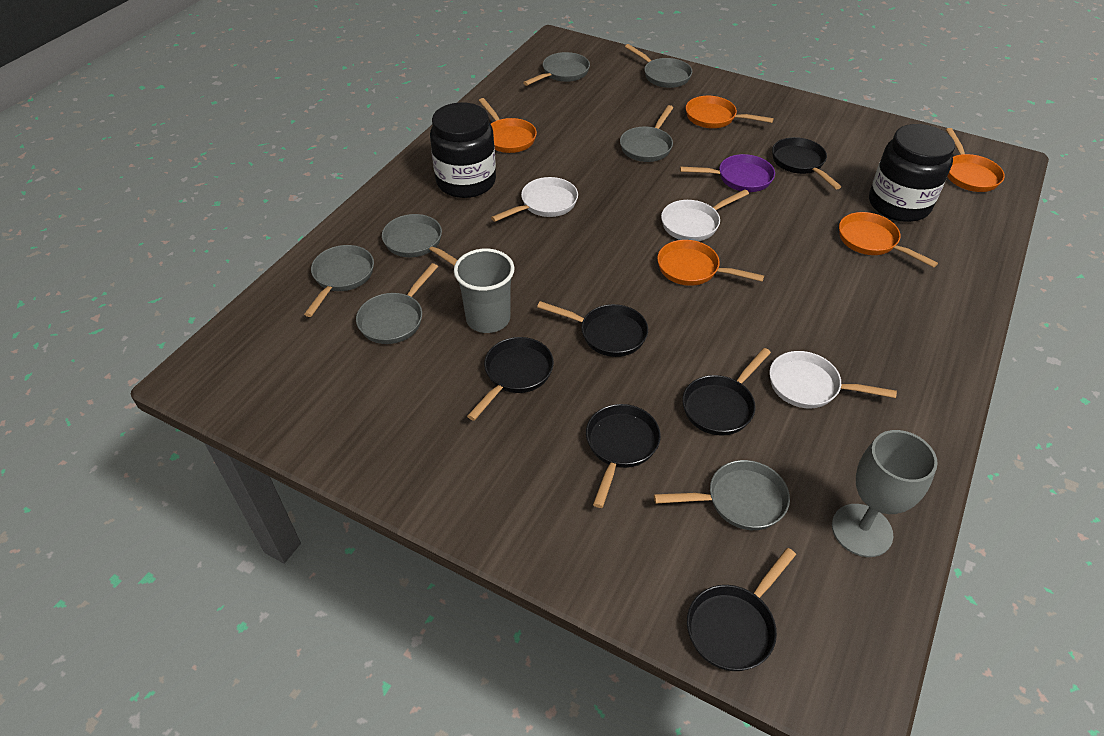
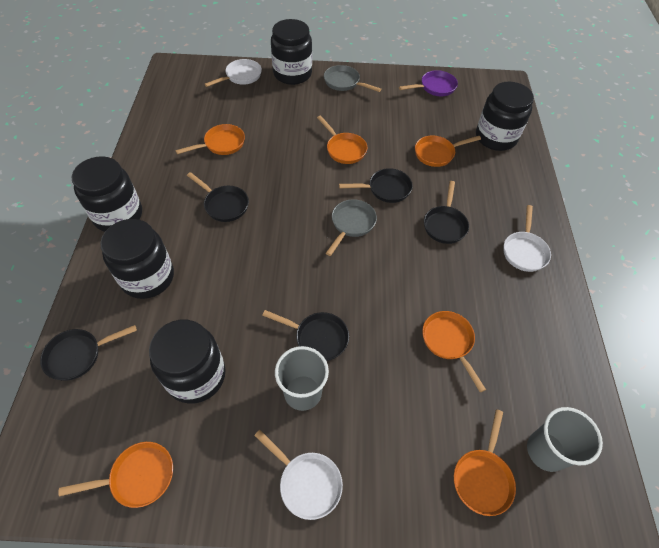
black jar: 2 -> 5
black pan: 6 -> 5
grey cup: 1 -> 2
grey goblet: 1 -> 0
grey pan: 7 -> 2
orange pan: 5 -> 6

